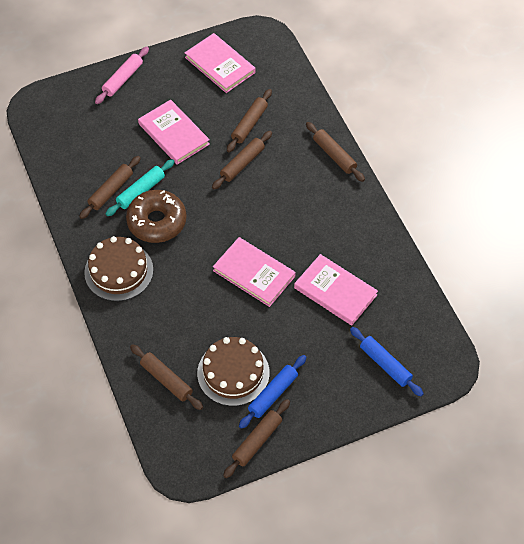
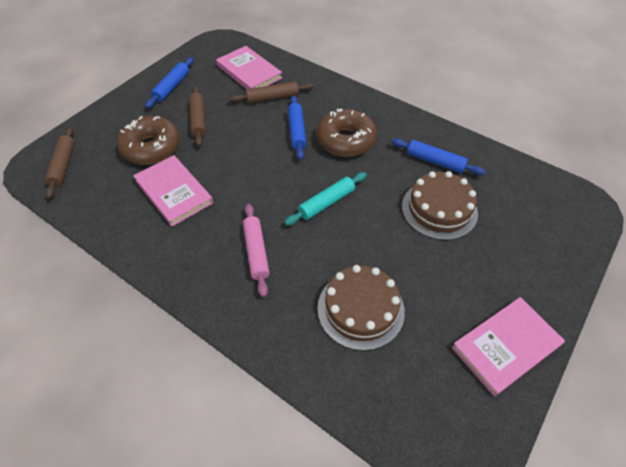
blue rolling pin: 2 -> 3
brown donut: 1 -> 2
brown rolling pin: 6 -> 3
pink book: 4 -> 3

